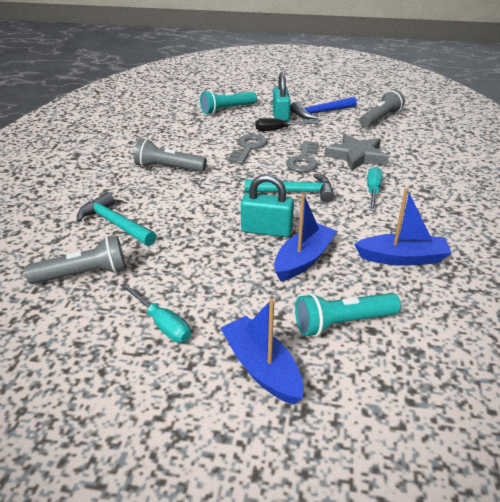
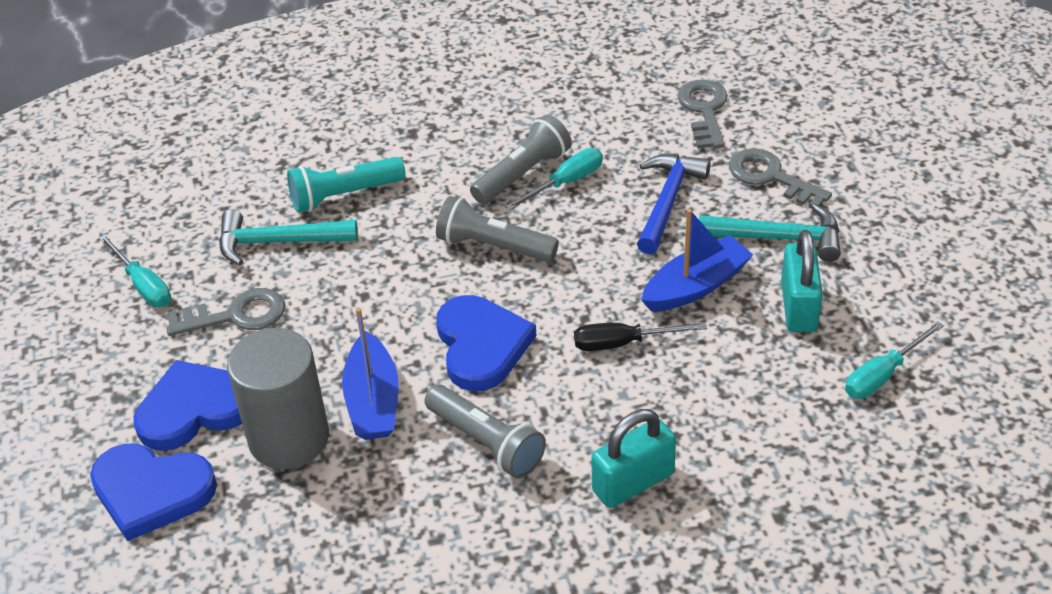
blue boat: 3 -> 2
blue heart: 0 -> 3
grey cylinder: 0 -> 1
grey key: 2 -> 3
grey star: 1 -> 0
turquoise flashlight: 2 -> 1
turquoise screwdriver: 2 -> 3

